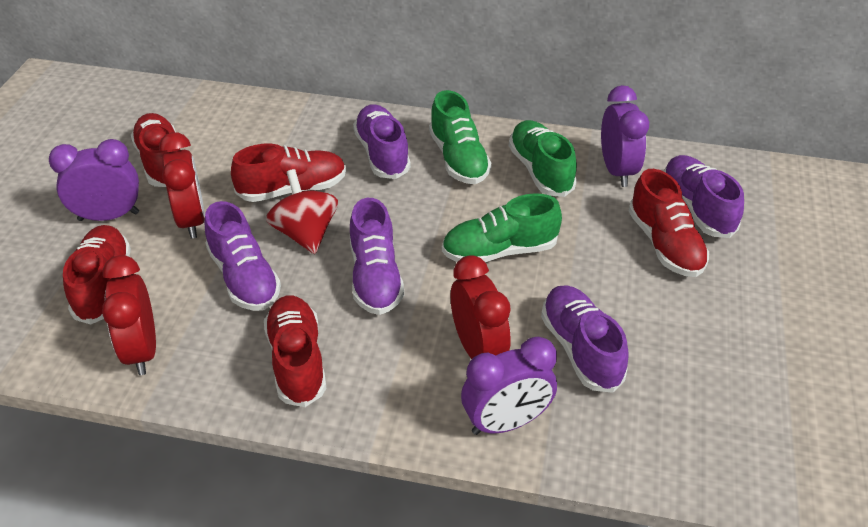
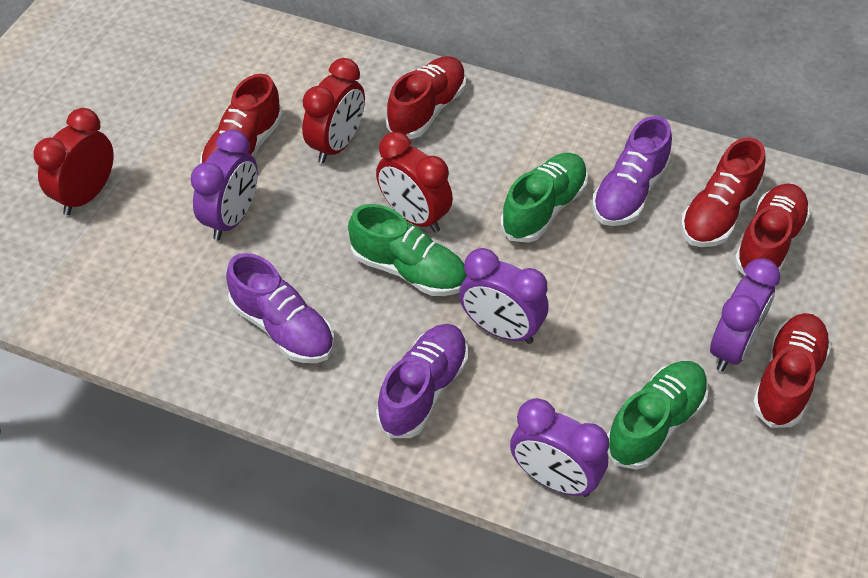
purple clock: 3 -> 4
purple shoe: 5 -> 3
red spinning top: 1 -> 0

